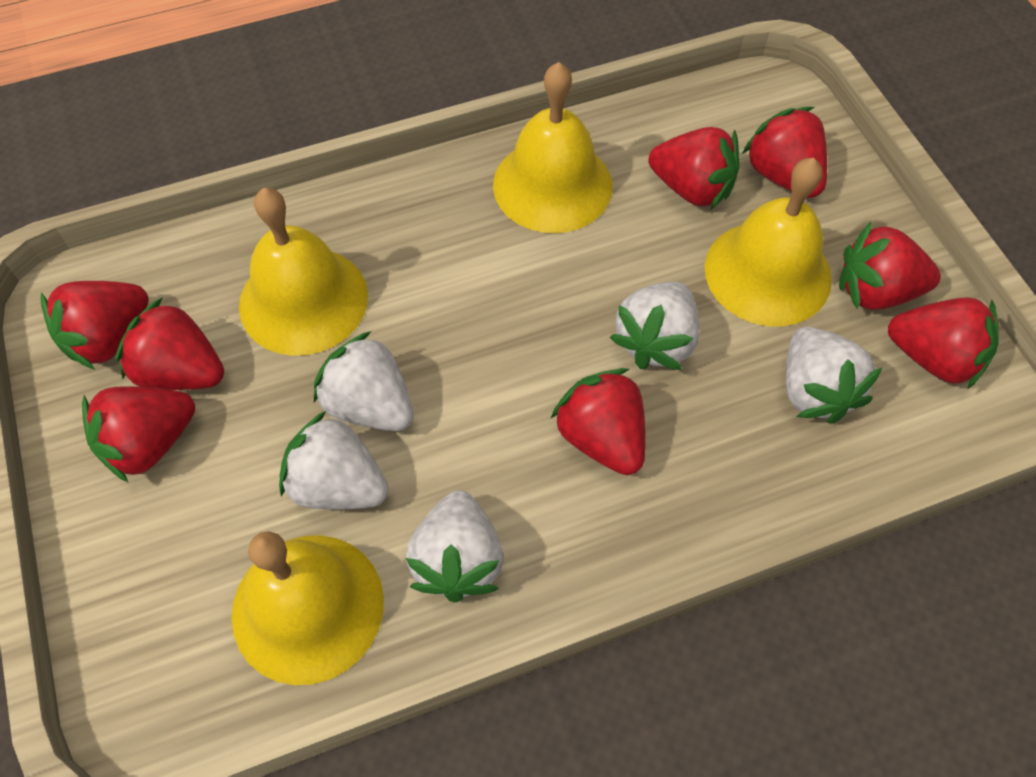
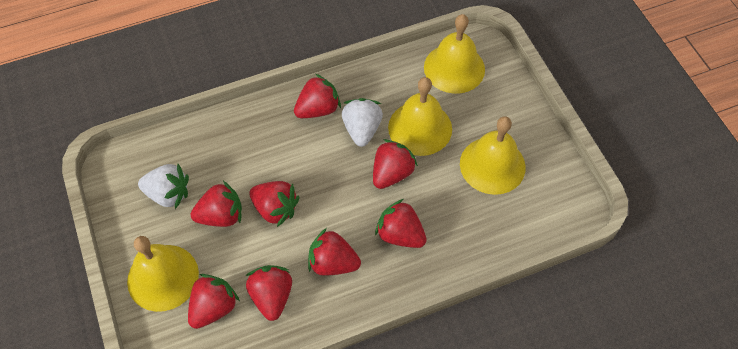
white strawberry: 5 -> 2

